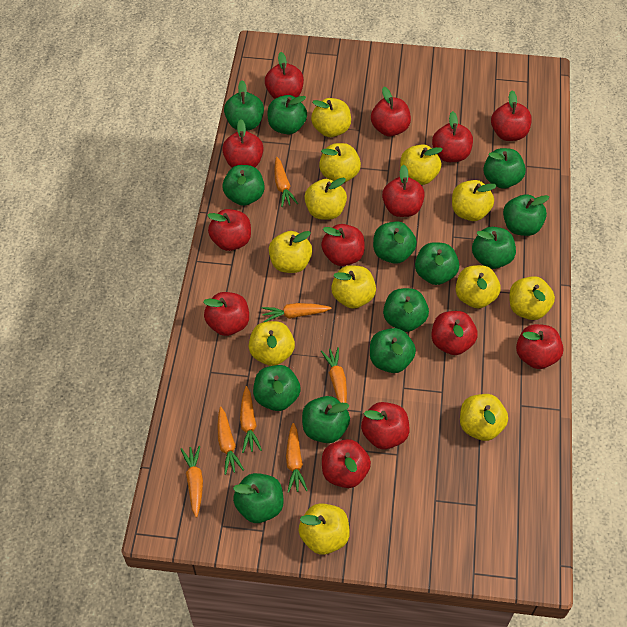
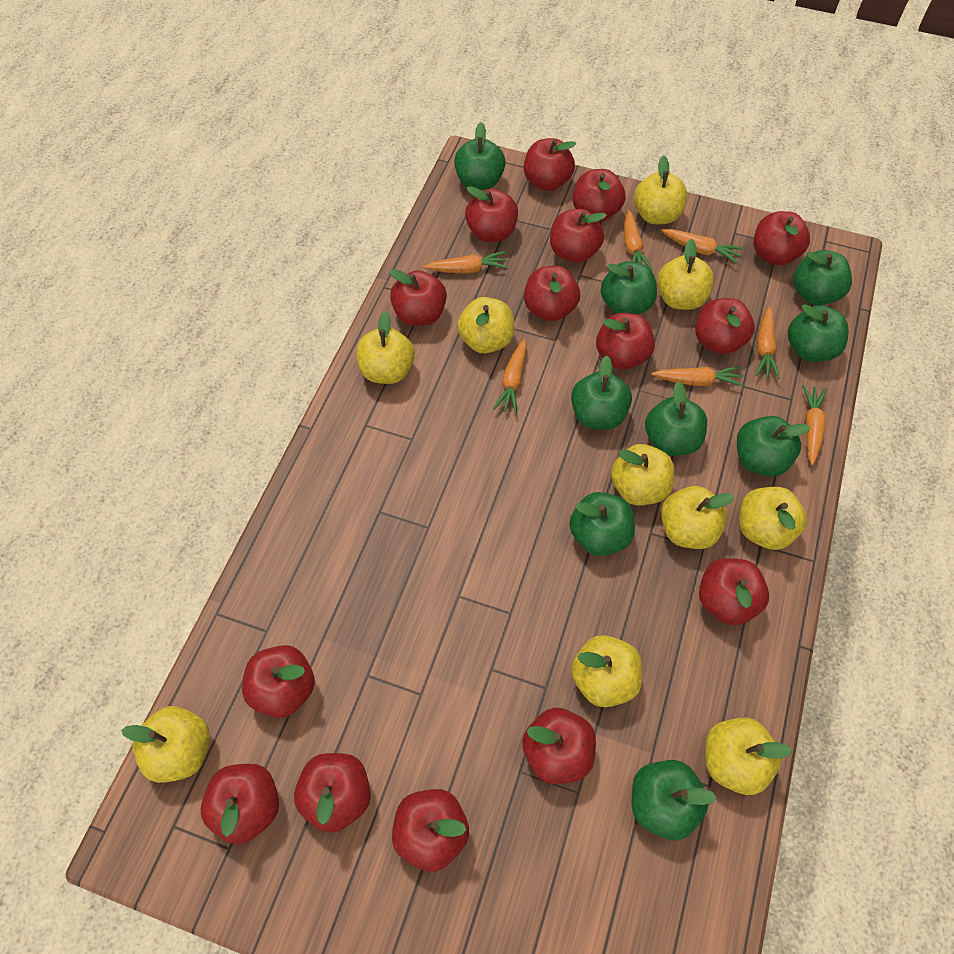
green apple: 13 -> 9
red apple: 13 -> 15
yellow apple: 12 -> 10

